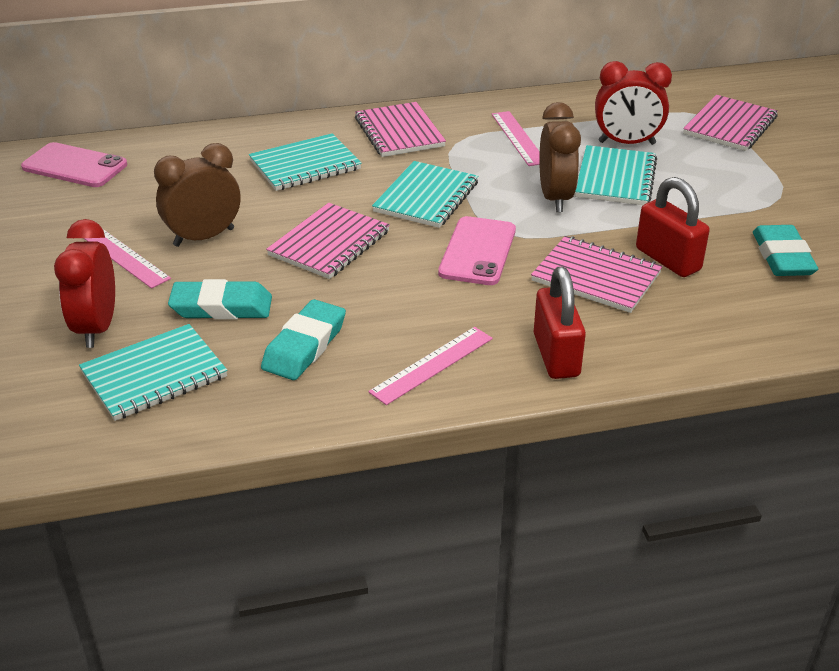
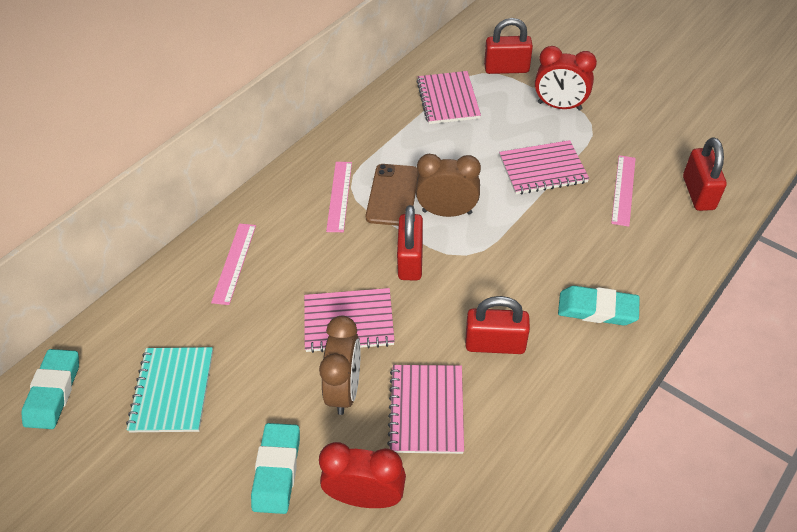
brown phone: 0 -> 1
pink phone: 2 -> 0
red padlock: 2 -> 4
turquoise notebook: 4 -> 1

